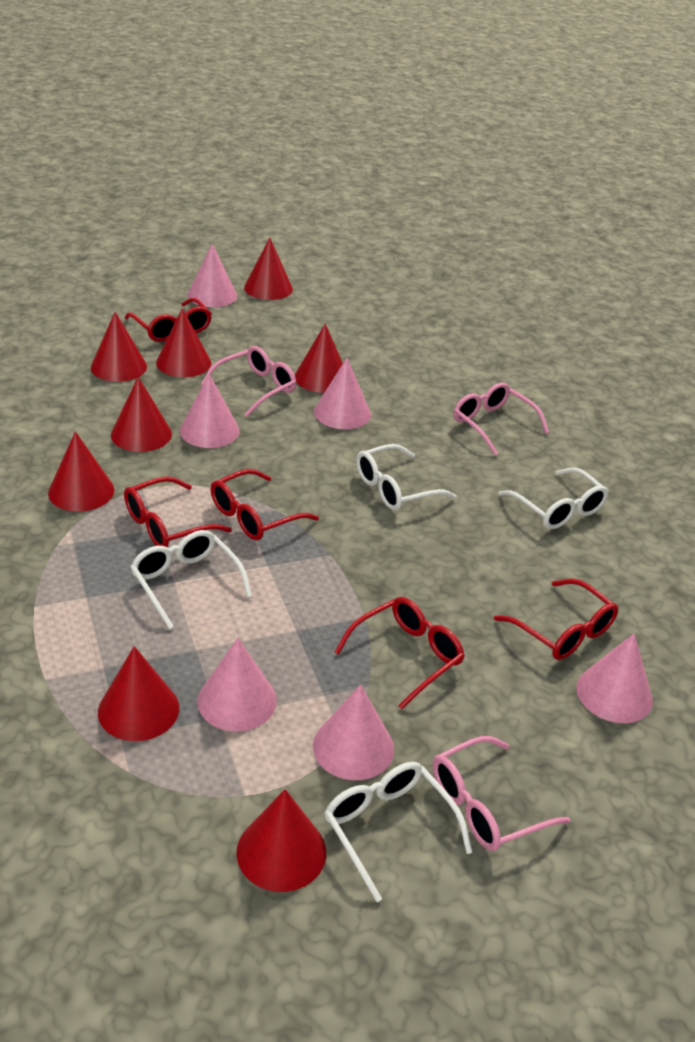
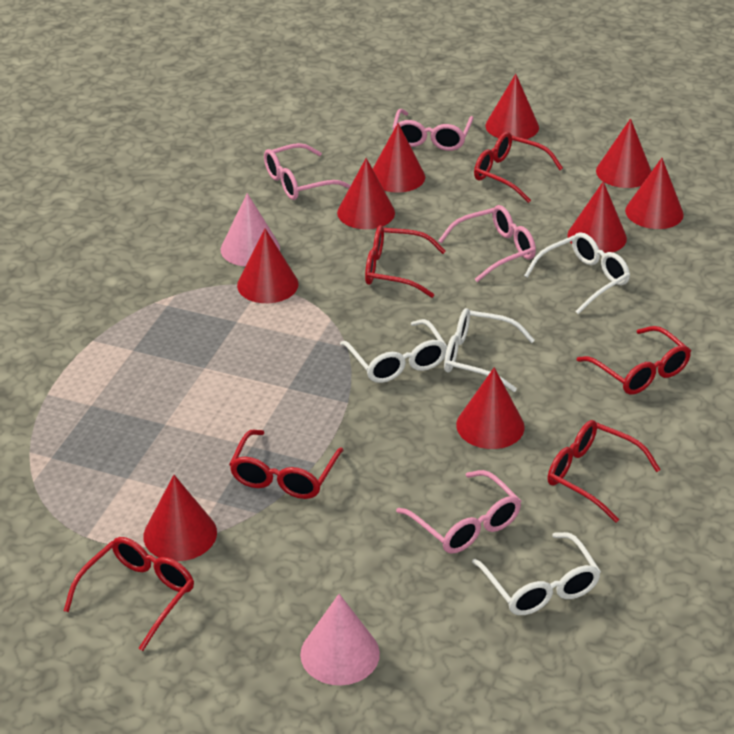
pink cone: 6 -> 2
pink glasses: 3 -> 4
red cone: 8 -> 9
red glasses: 5 -> 6

